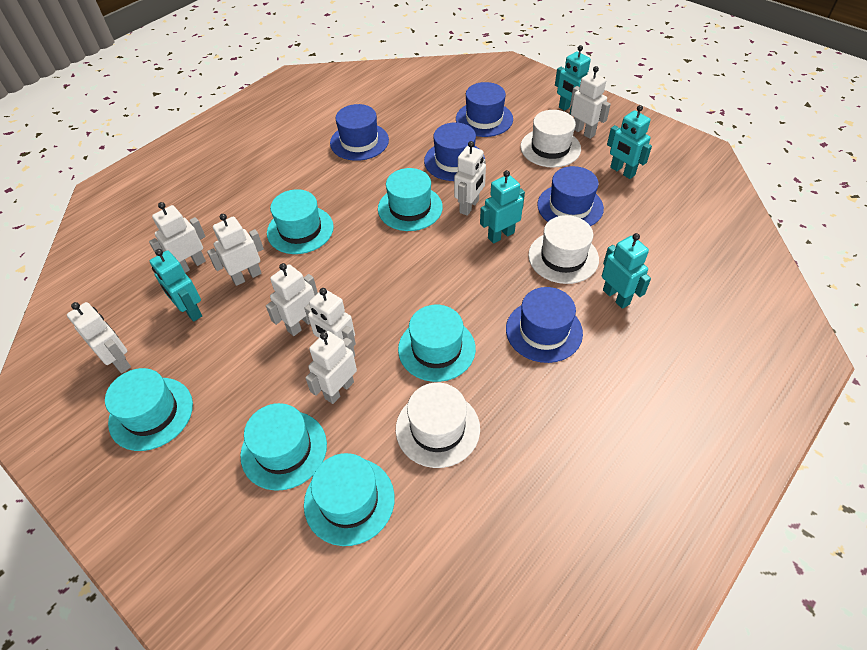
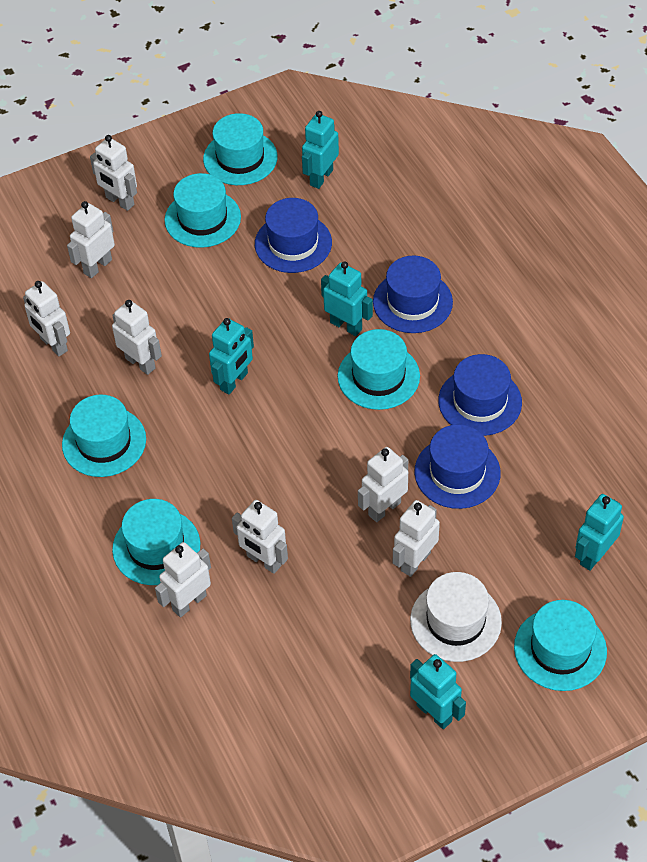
blue hat: 5 -> 4
white hat: 3 -> 1

